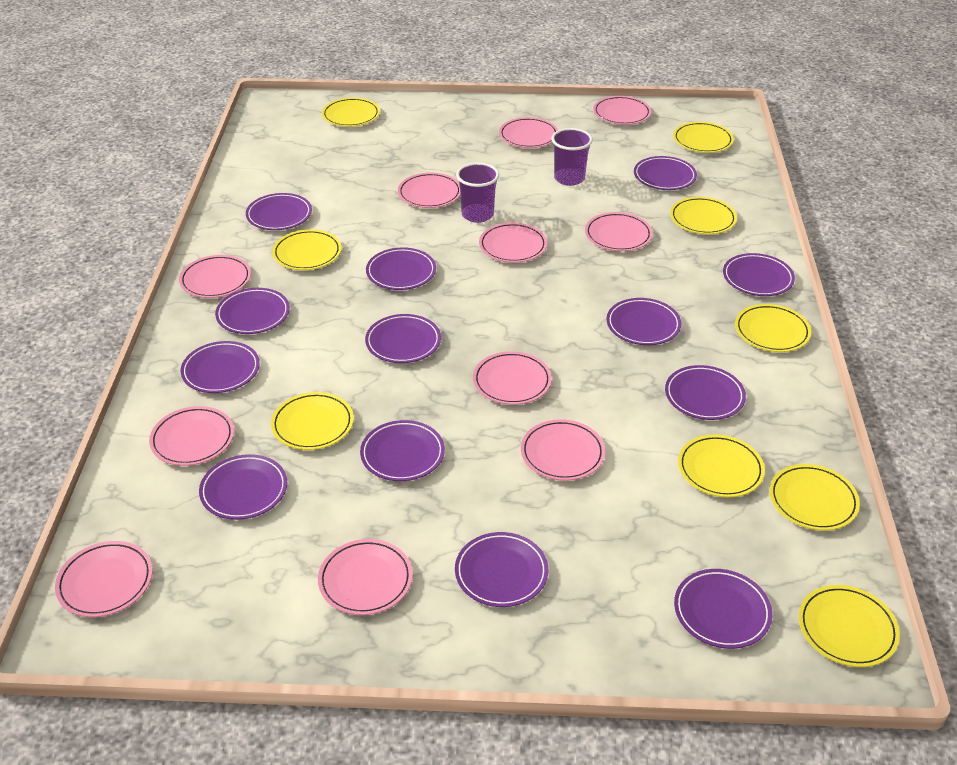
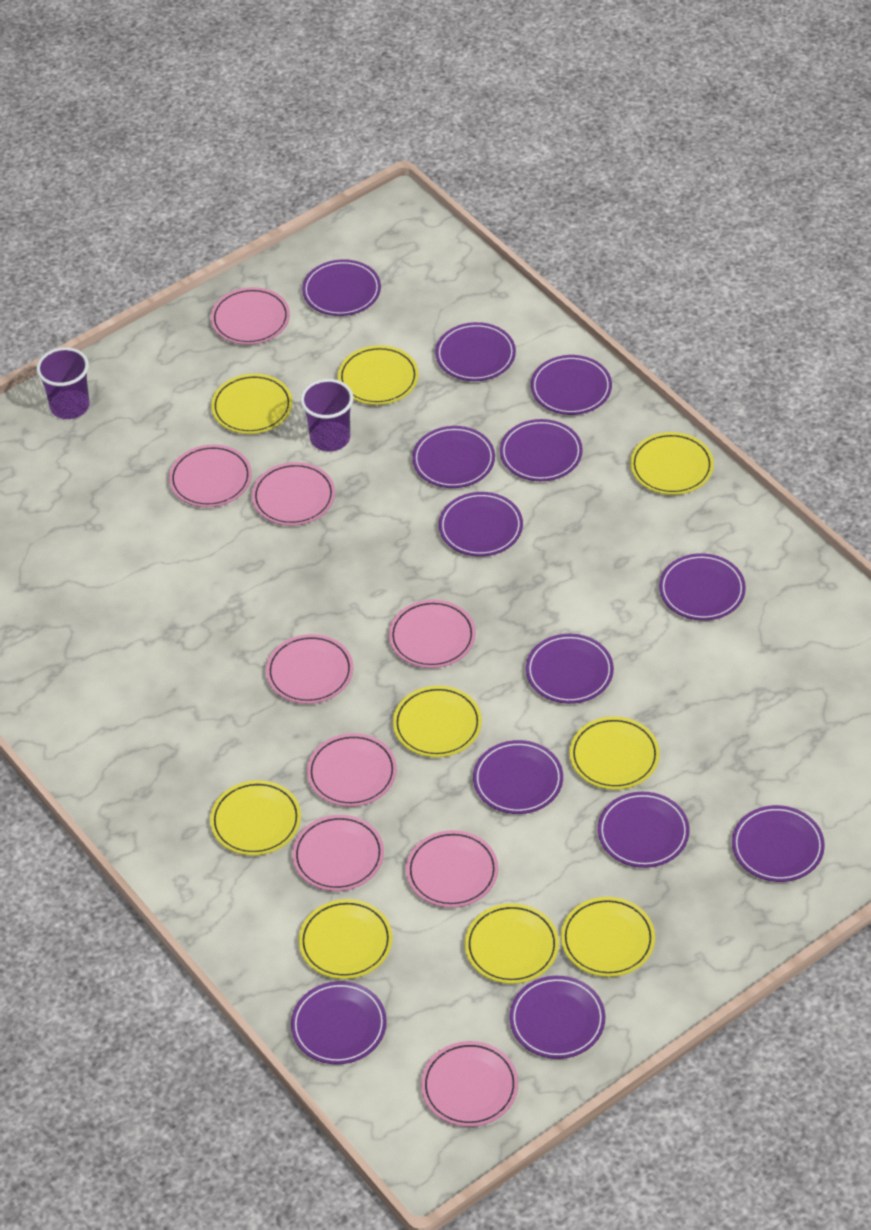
pink plate: 11 -> 9

